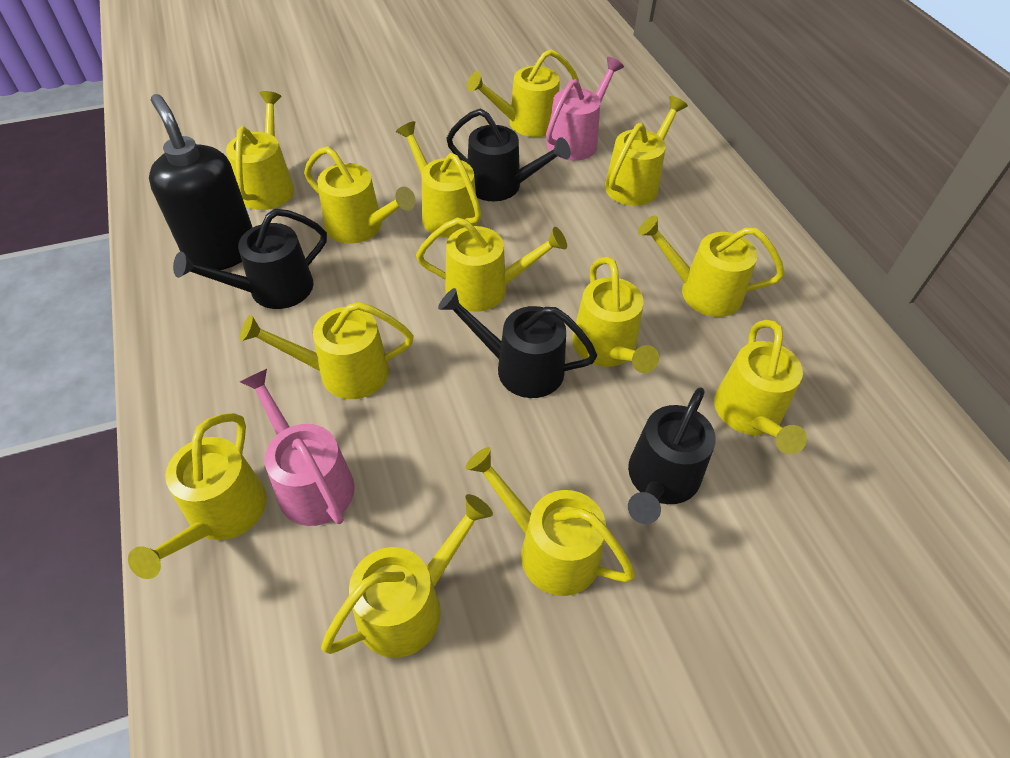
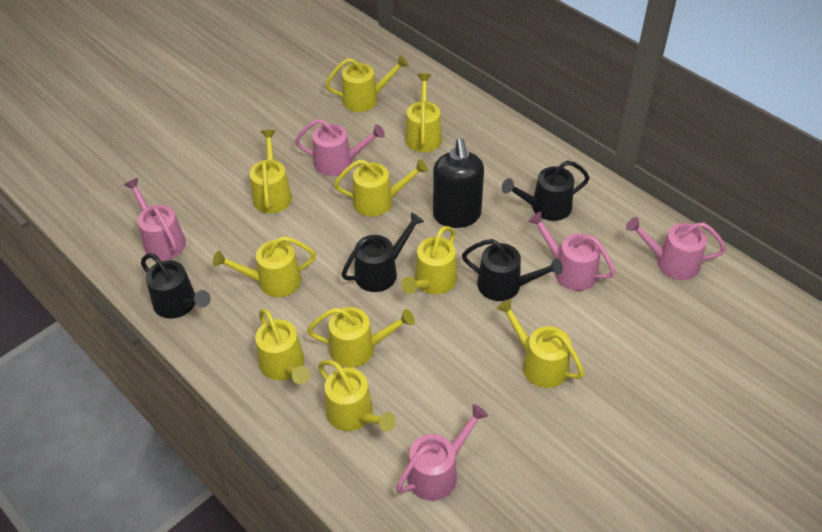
pink watering can: 2 -> 5
yellow watering can: 13 -> 10

